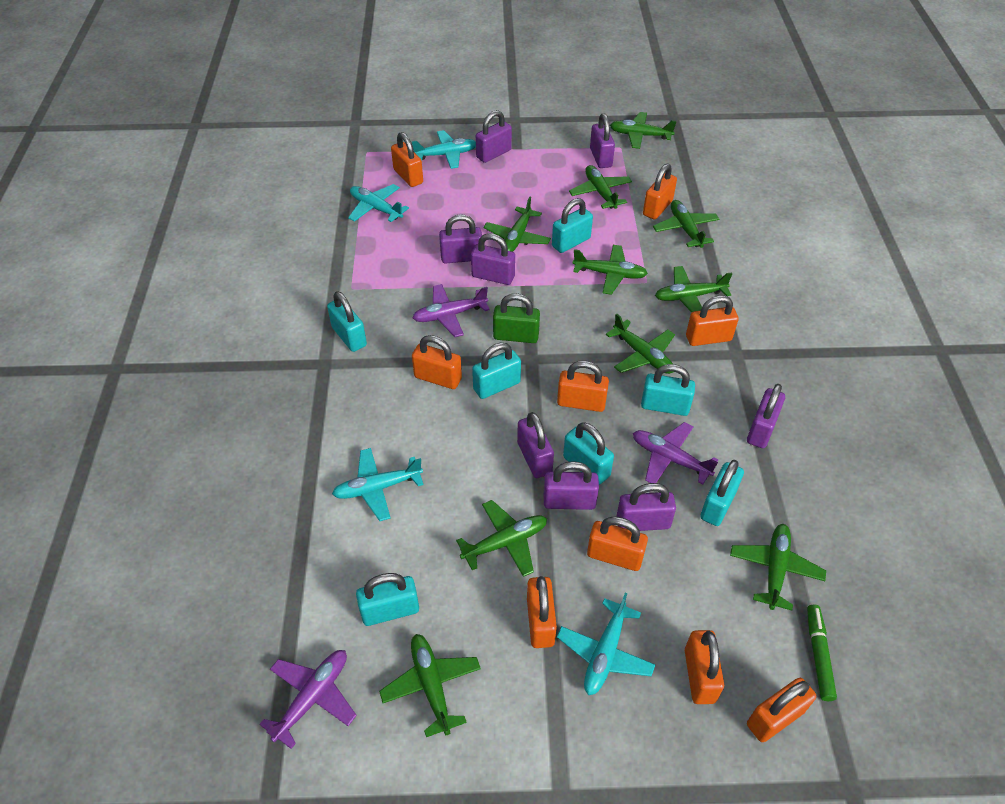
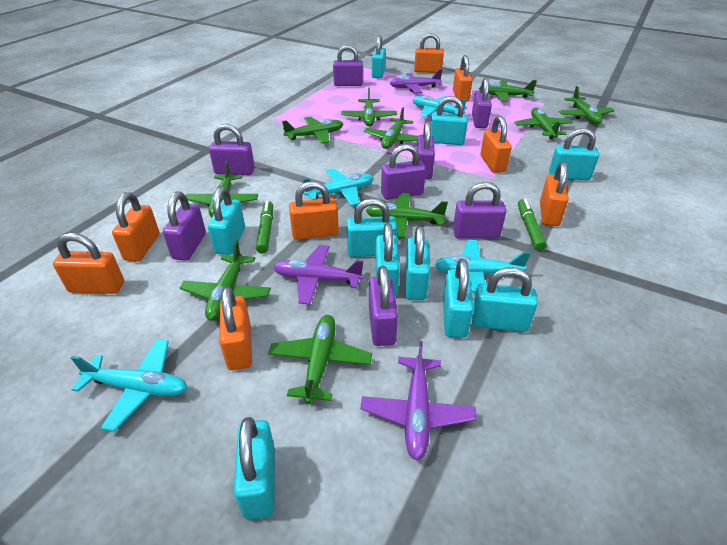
green marker: 1 -> 2
green padlock: 1 -> 0
orange padlock: 9 -> 8
turquoise padlock: 7 -> 10

